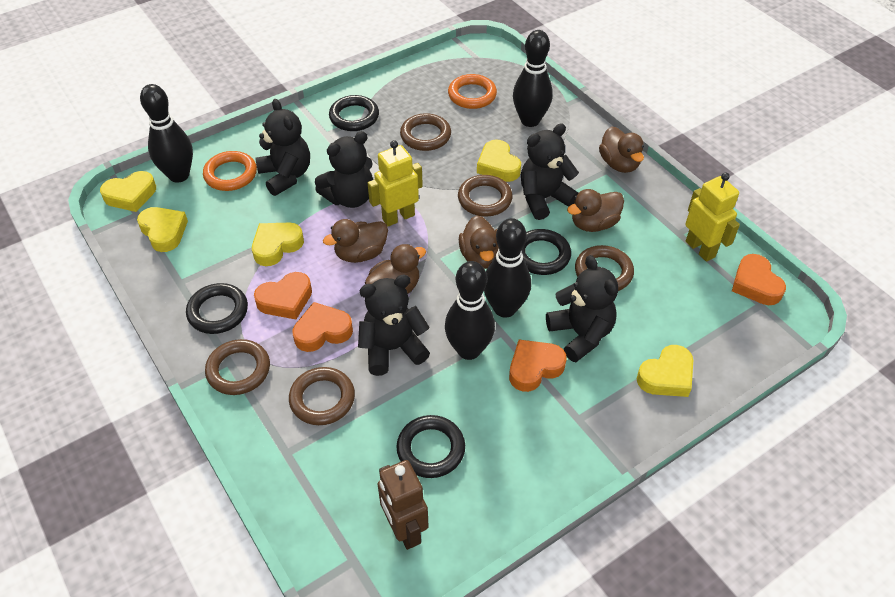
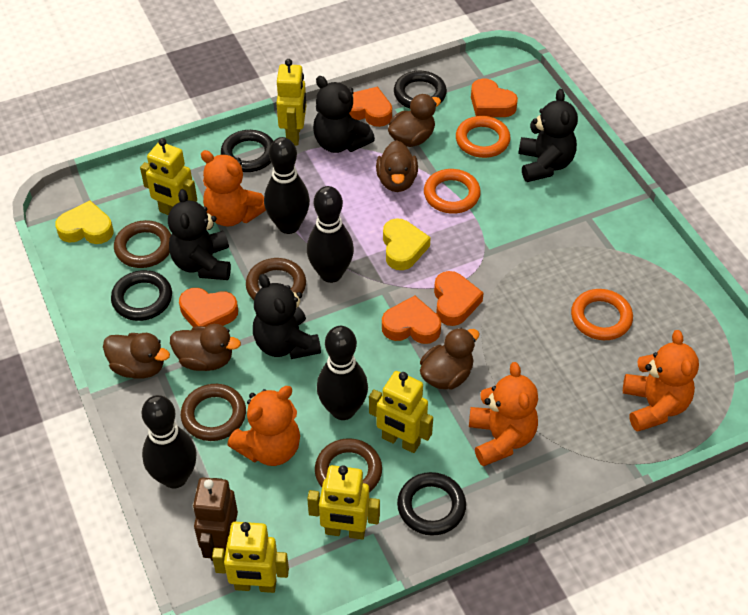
black teddy bear: 5 -> 4
brown ring: 5 -> 4
orange heart: 4 -> 5
orange ring: 2 -> 3
orange teddy bear: 0 -> 4
yellow heart: 5 -> 2
yellow robot: 2 -> 5

